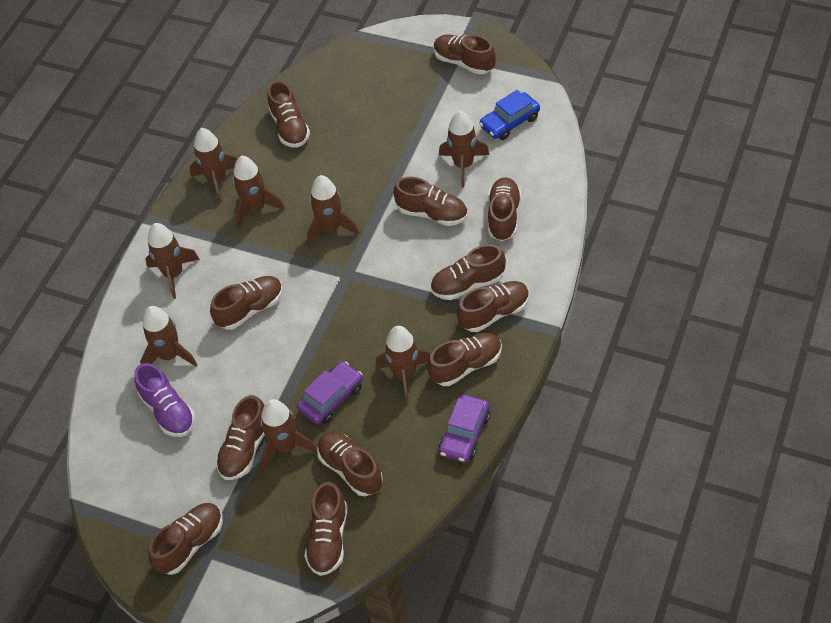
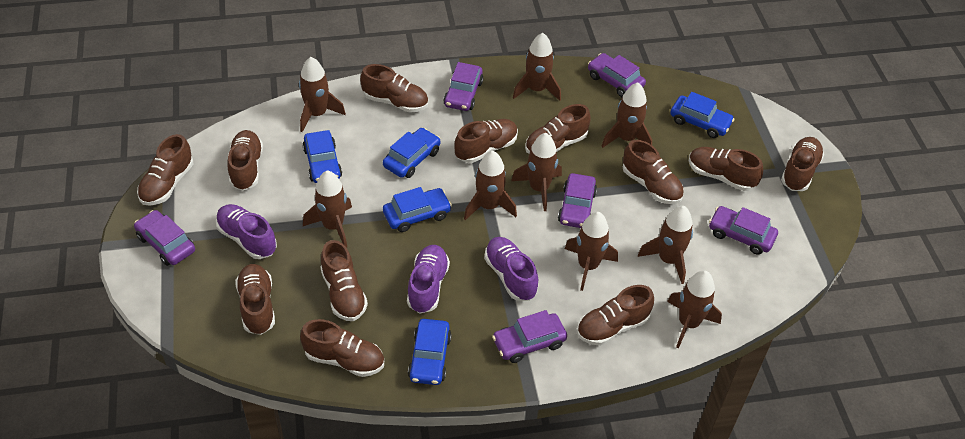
blue car: 1 -> 5
brown rocket: 8 -> 9
purple car: 2 -> 6
purple shoe: 1 -> 3

